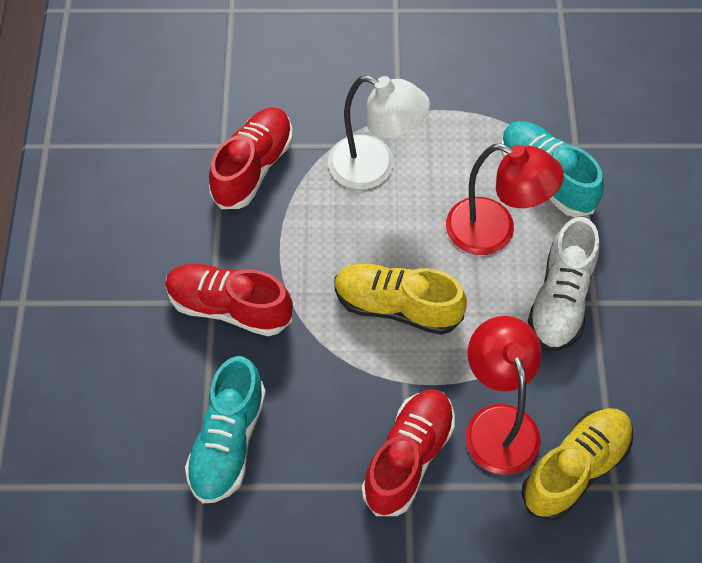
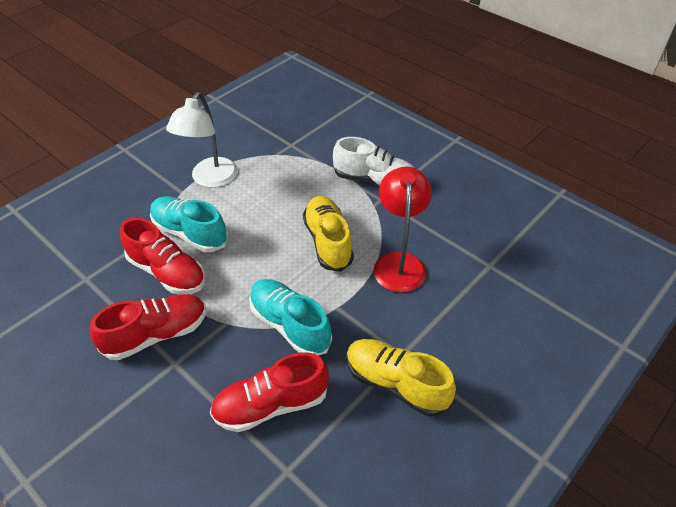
red lamp: 2 -> 1

